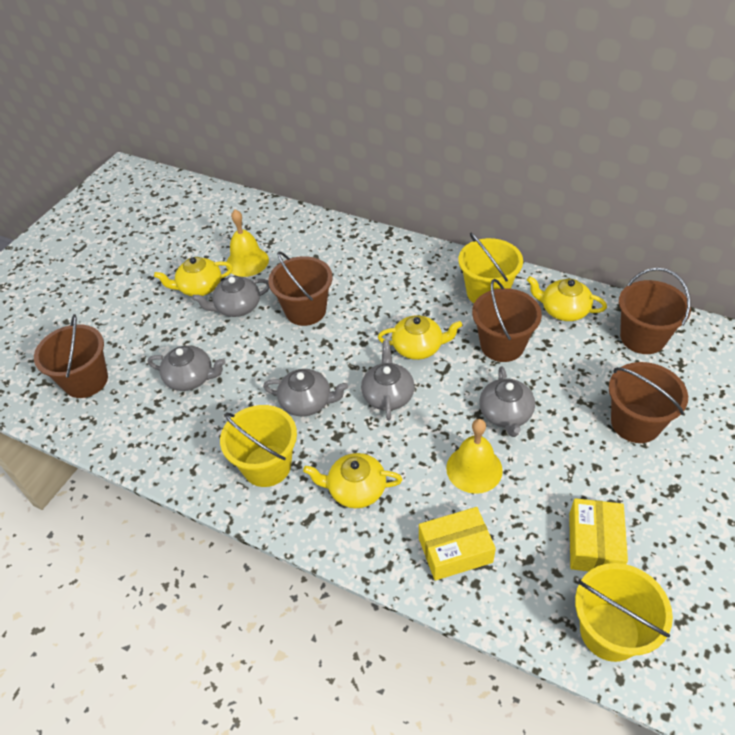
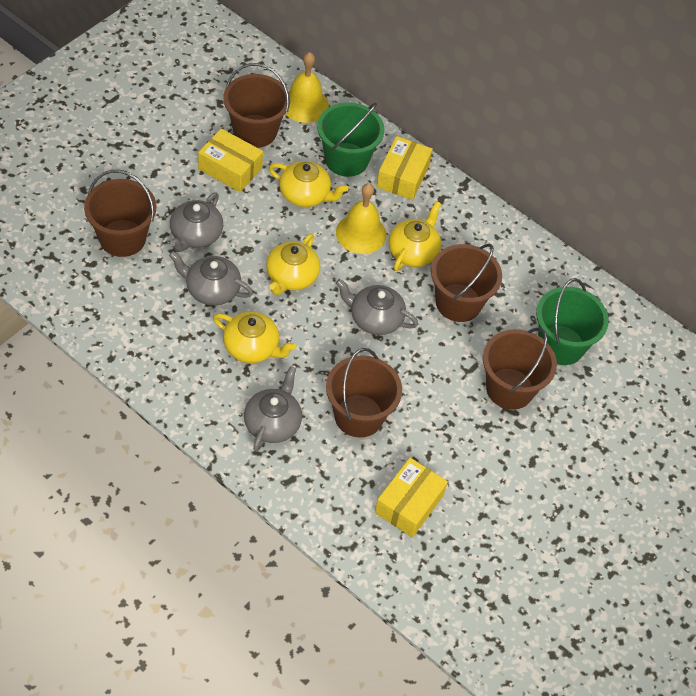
green bucket: 0 -> 2
grey teapot: 5 -> 4
yellow box: 2 -> 3
yellow bucket: 3 -> 0

